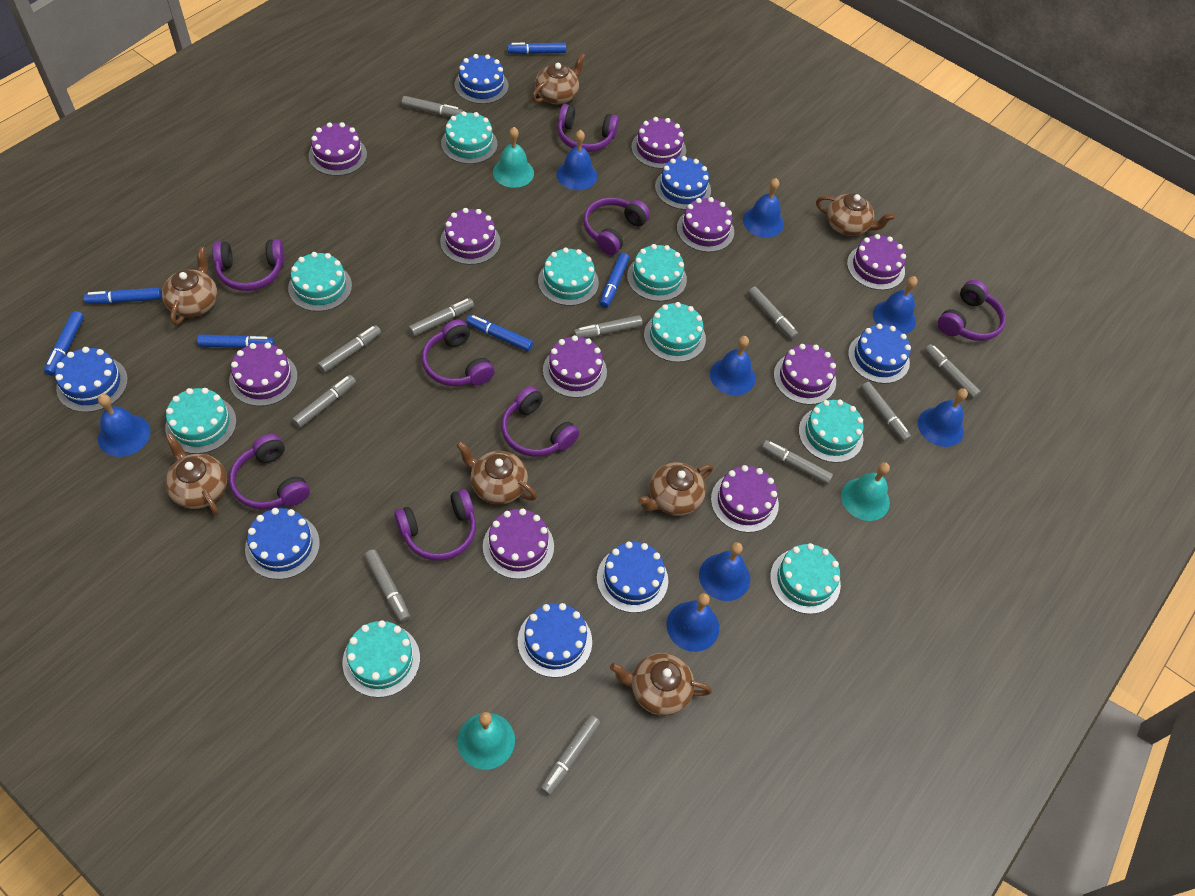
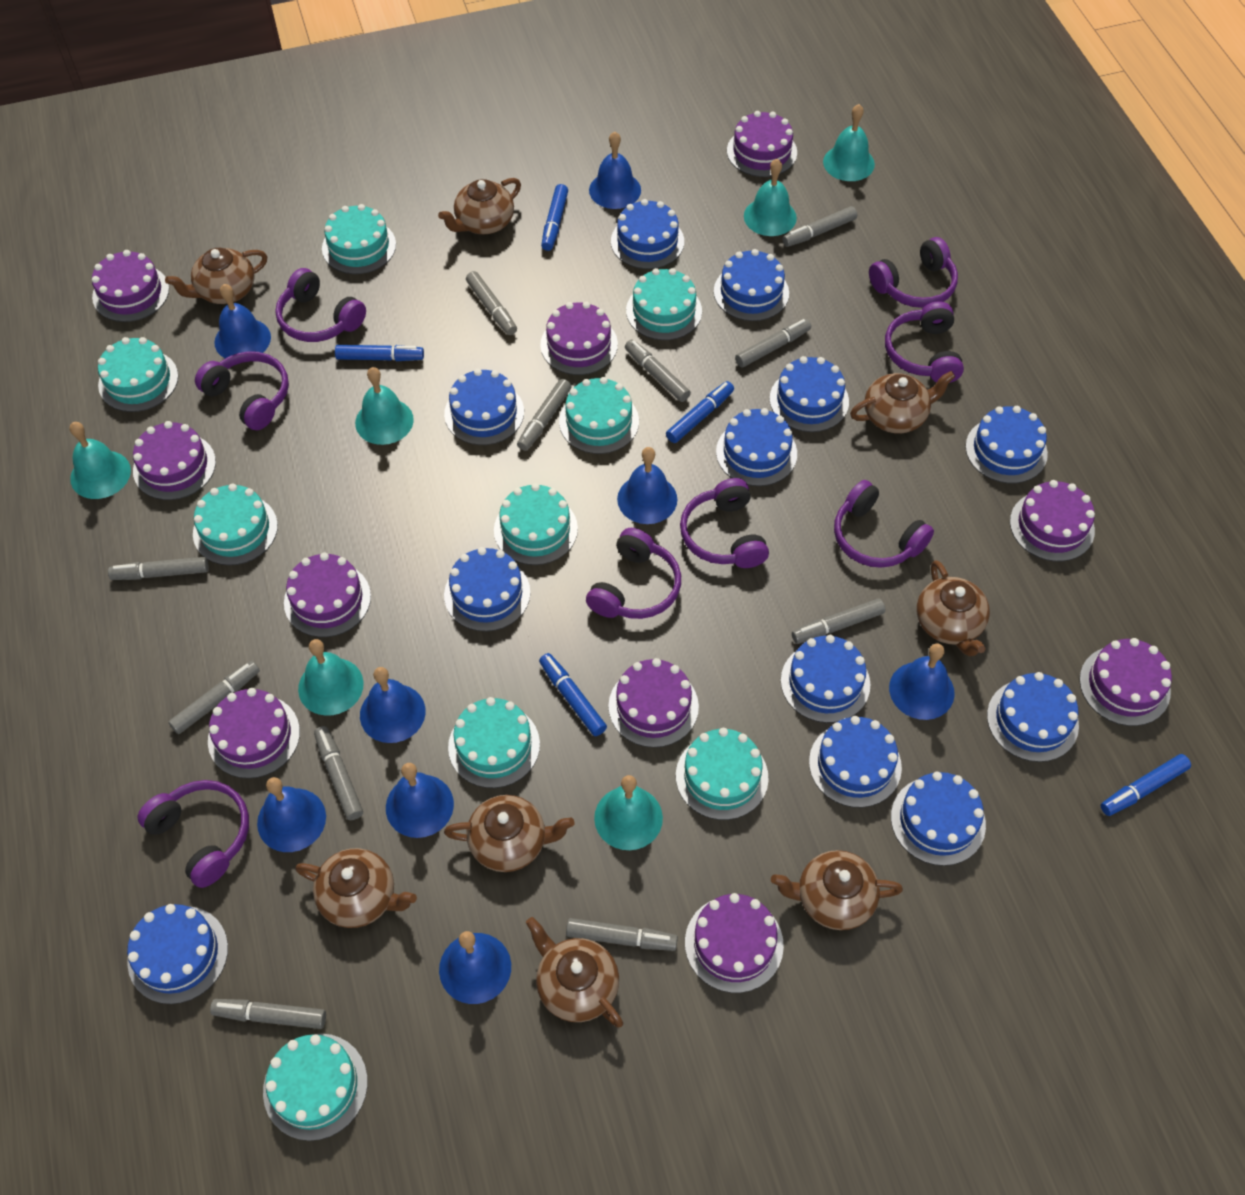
blue cake: 7 -> 12
blue marker: 6 -> 5
brown teapot: 7 -> 8
turquoise bell: 3 -> 6

